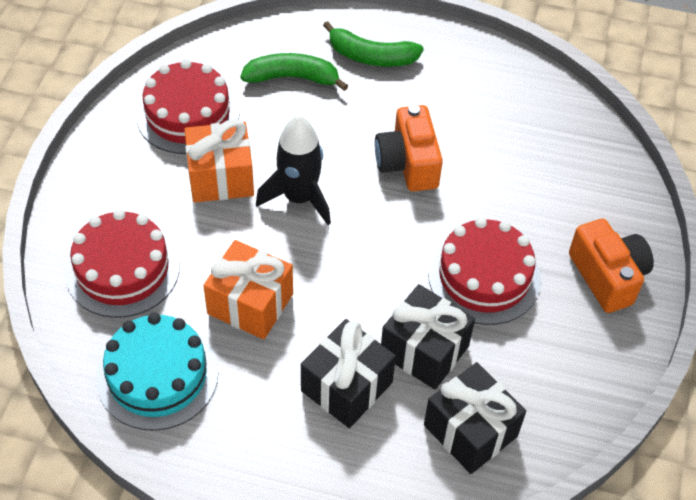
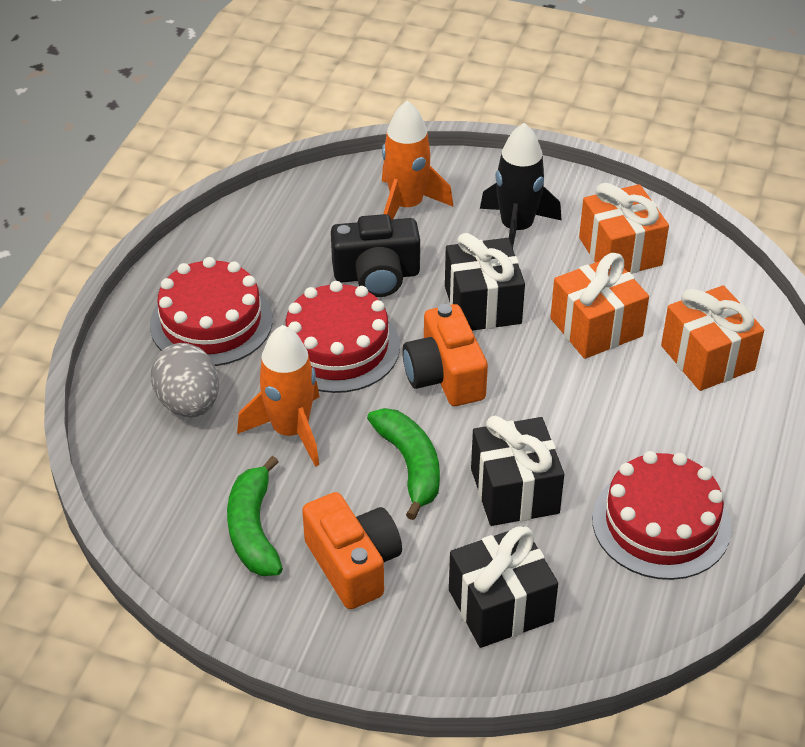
black camera: 0 -> 1
grey egg: 0 -> 1
orange gift: 2 -> 3
orange rocket: 0 -> 2
turquoise cake: 1 -> 0

